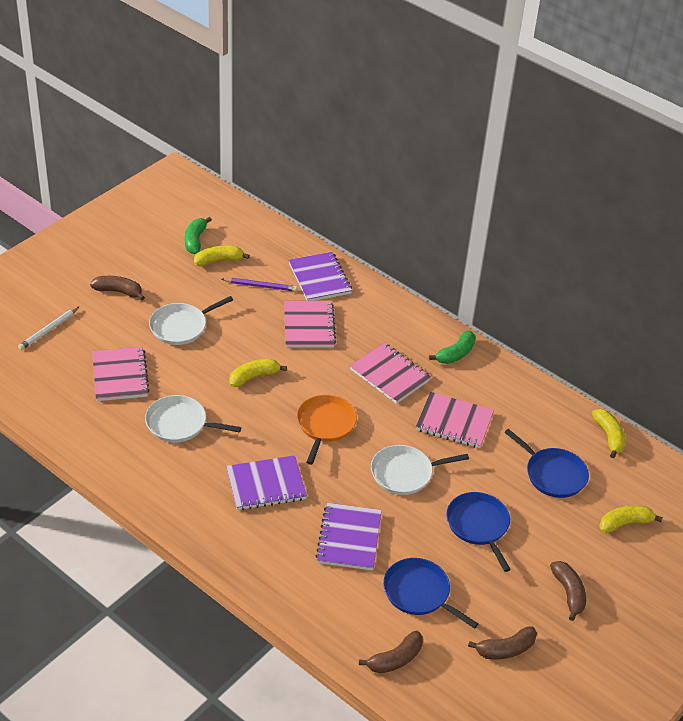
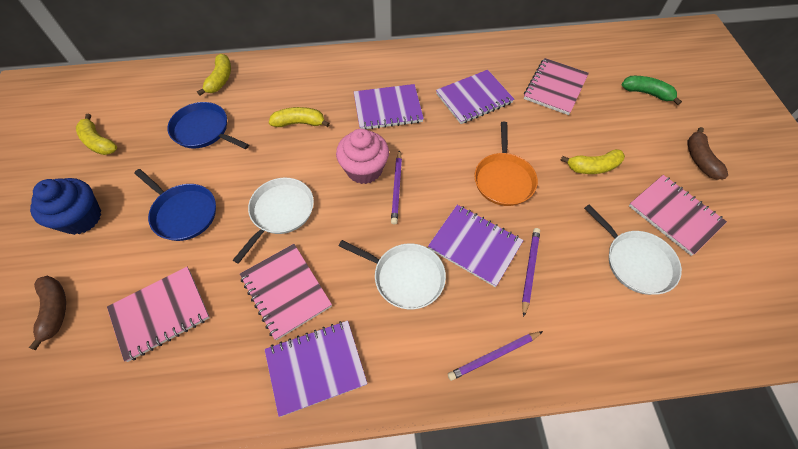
blue cupcake: 0 -> 1
blue pan: 3 -> 2
brown banana: 4 -> 2
green banana: 2 -> 1
pink cupcake: 0 -> 1
purple notebook: 3 -> 4
purple pencil: 1 -> 3
white pencil: 1 -> 0

